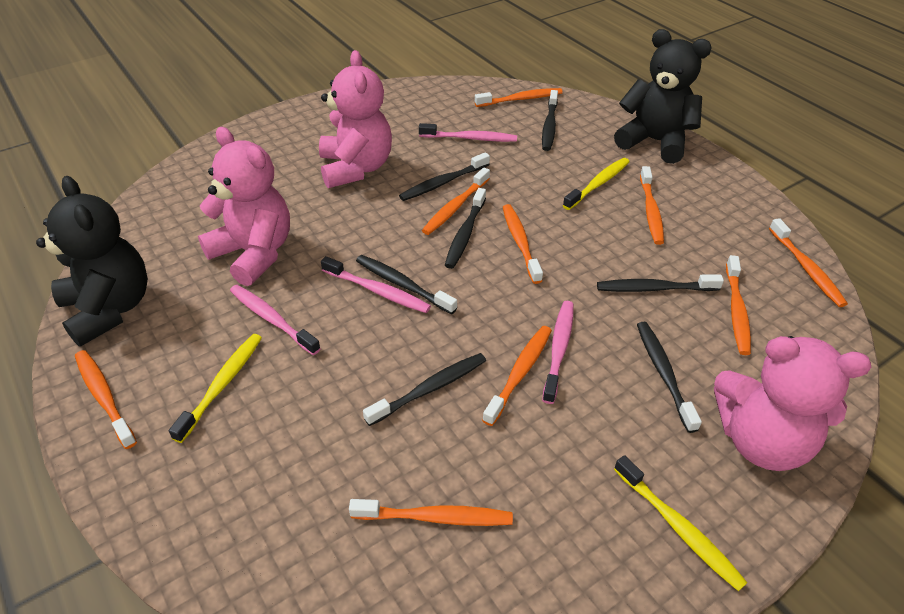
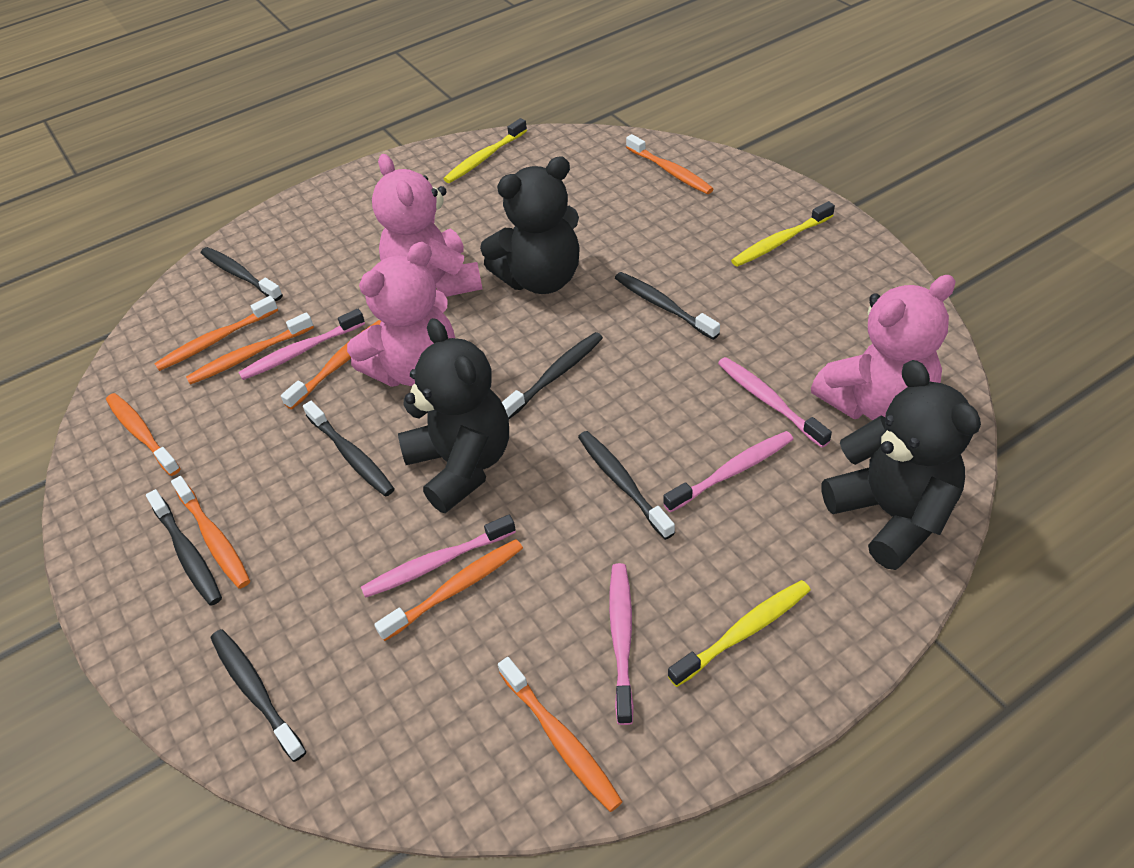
black teddy bear: 2 -> 3
orange toothbrush: 9 -> 8
pink toothbrush: 4 -> 5

